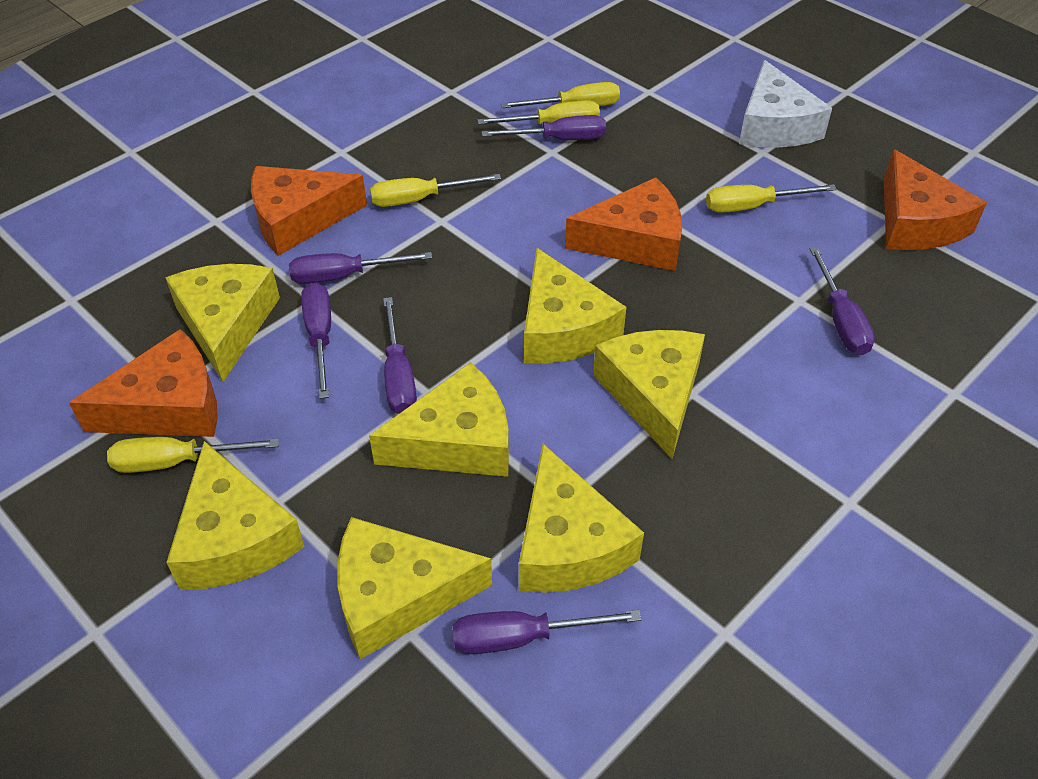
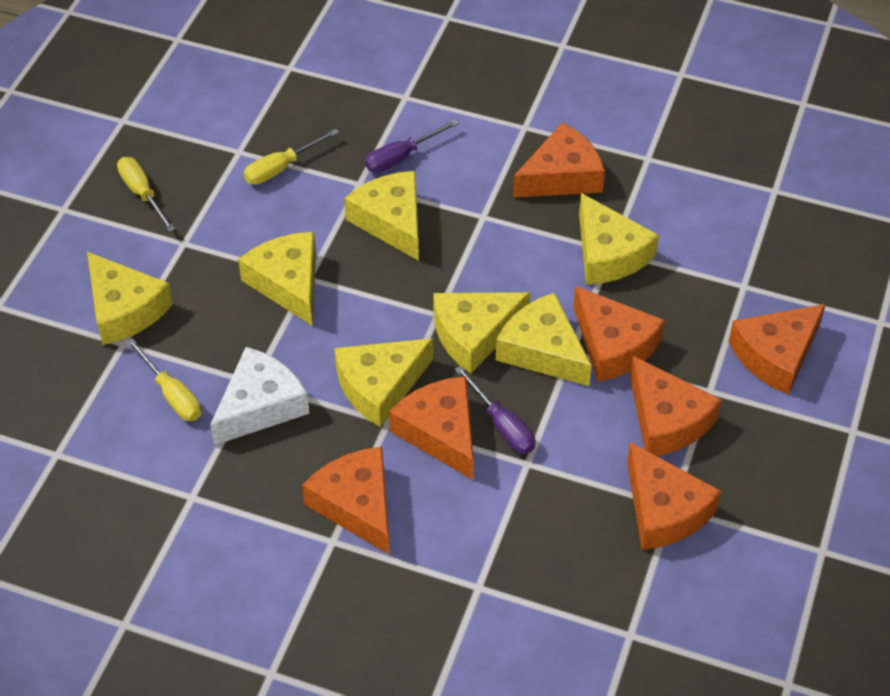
orange cheese: 4 -> 7
purple screwdriver: 6 -> 2
yellow screwdriver: 5 -> 3

